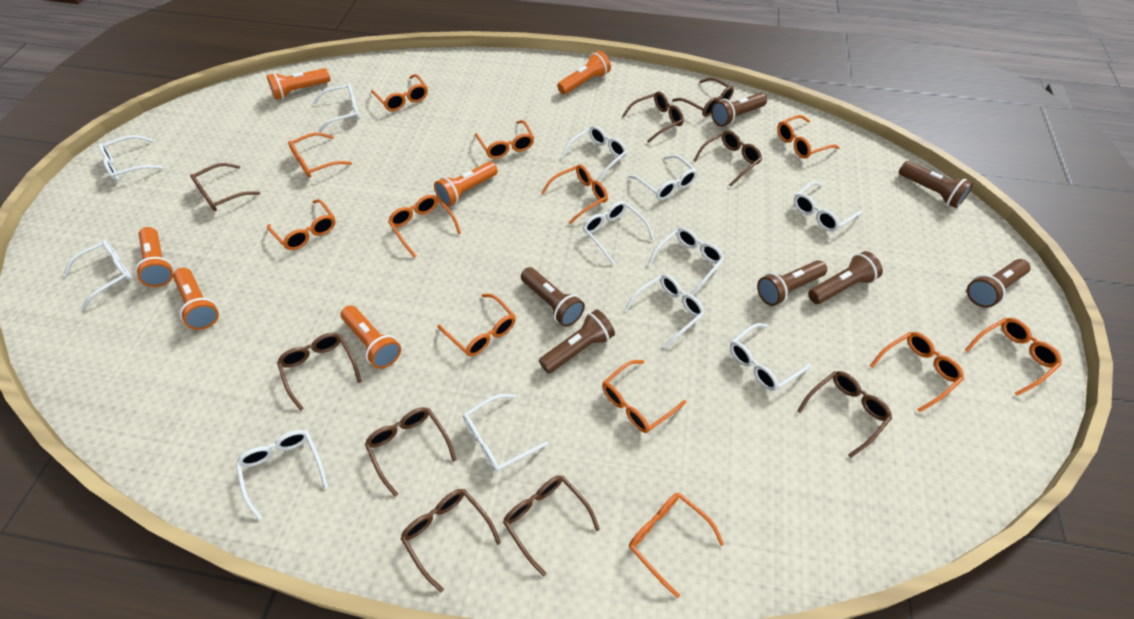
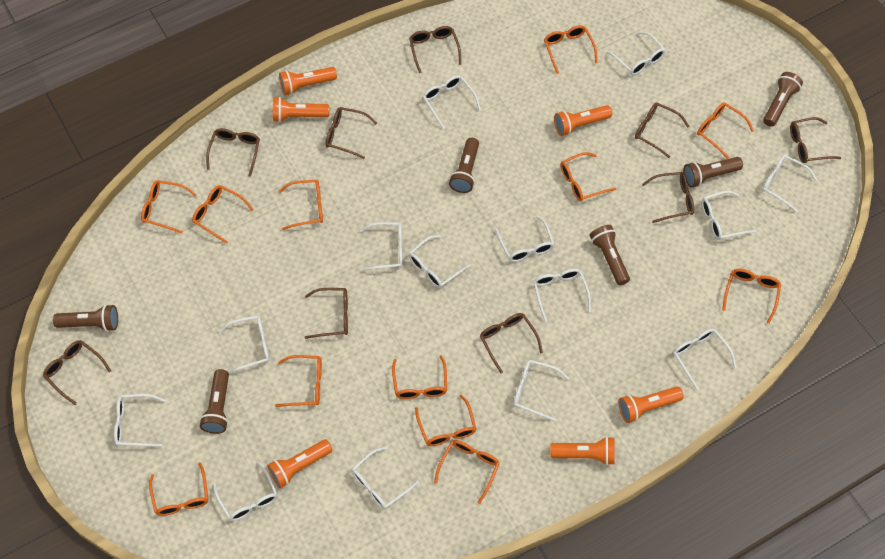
brown flashlight: 7 -> 6
white glasses: 12 -> 14

